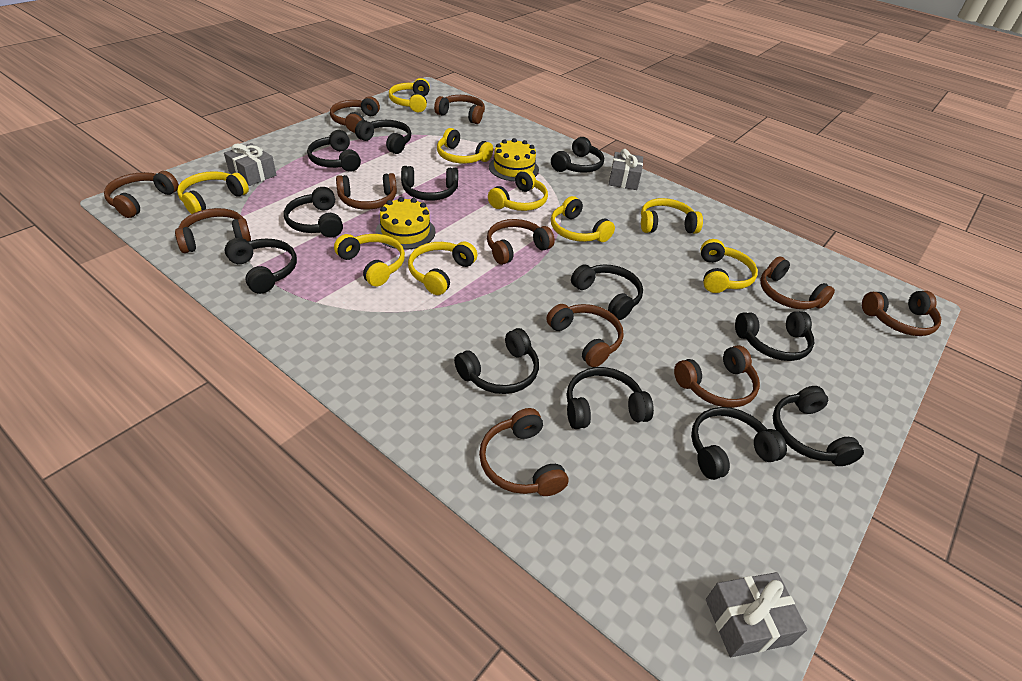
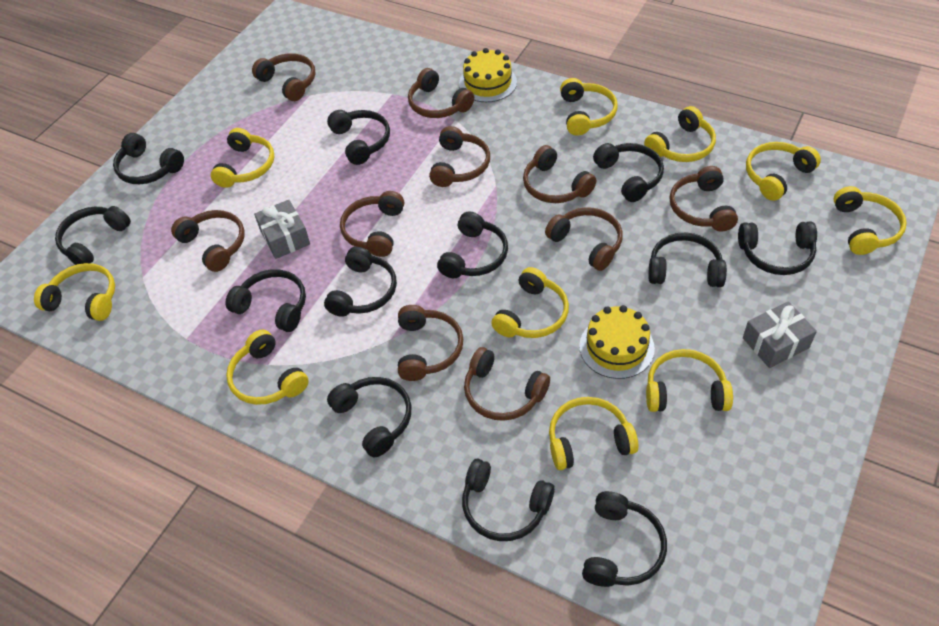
brown headphones: 11 -> 10
grey gift: 3 -> 2
yellow headphones: 9 -> 10

